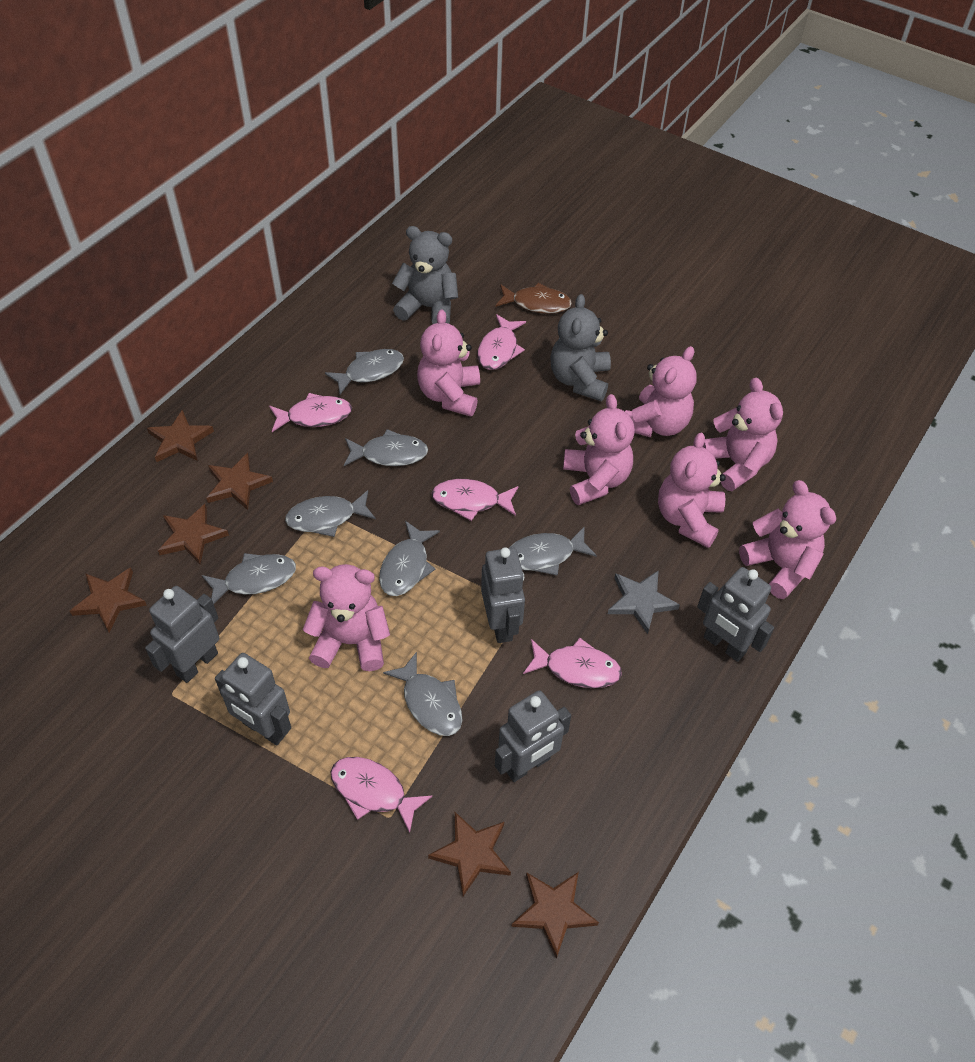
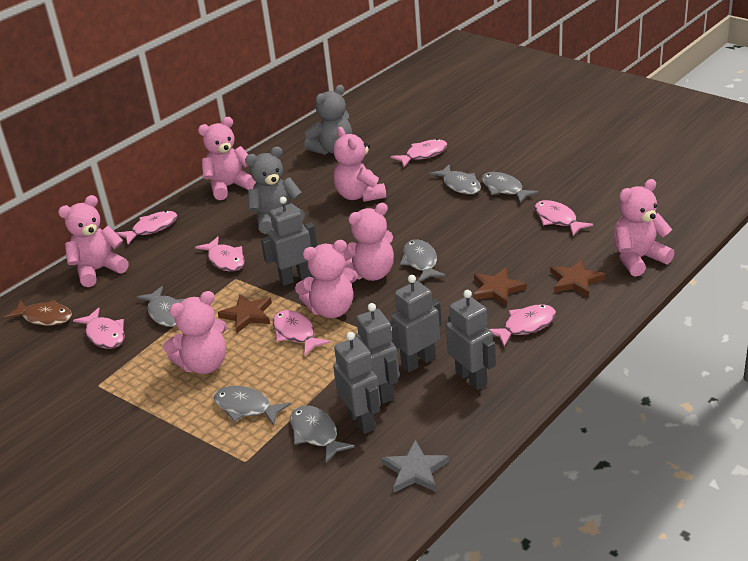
brown star: 6 -> 3
grey fish: 7 -> 6
pink fish: 5 -> 7

